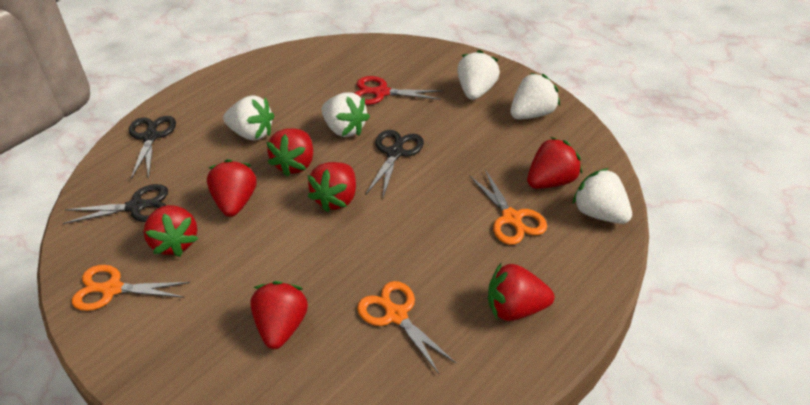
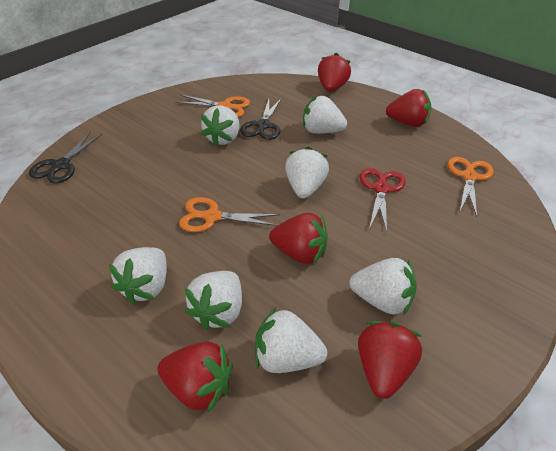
black scissors: 3 -> 2
red strawberry: 7 -> 5
white strawberry: 5 -> 7

